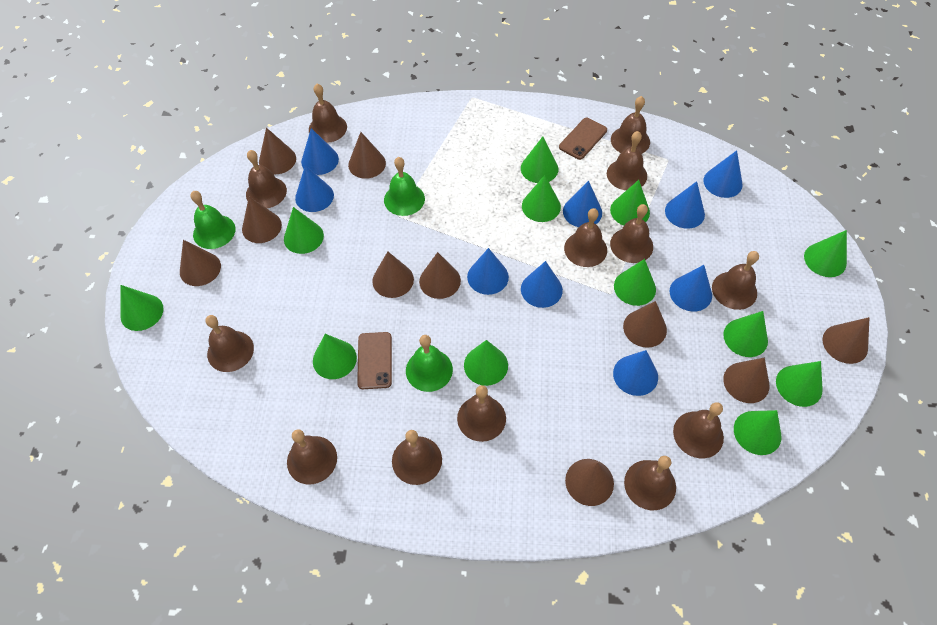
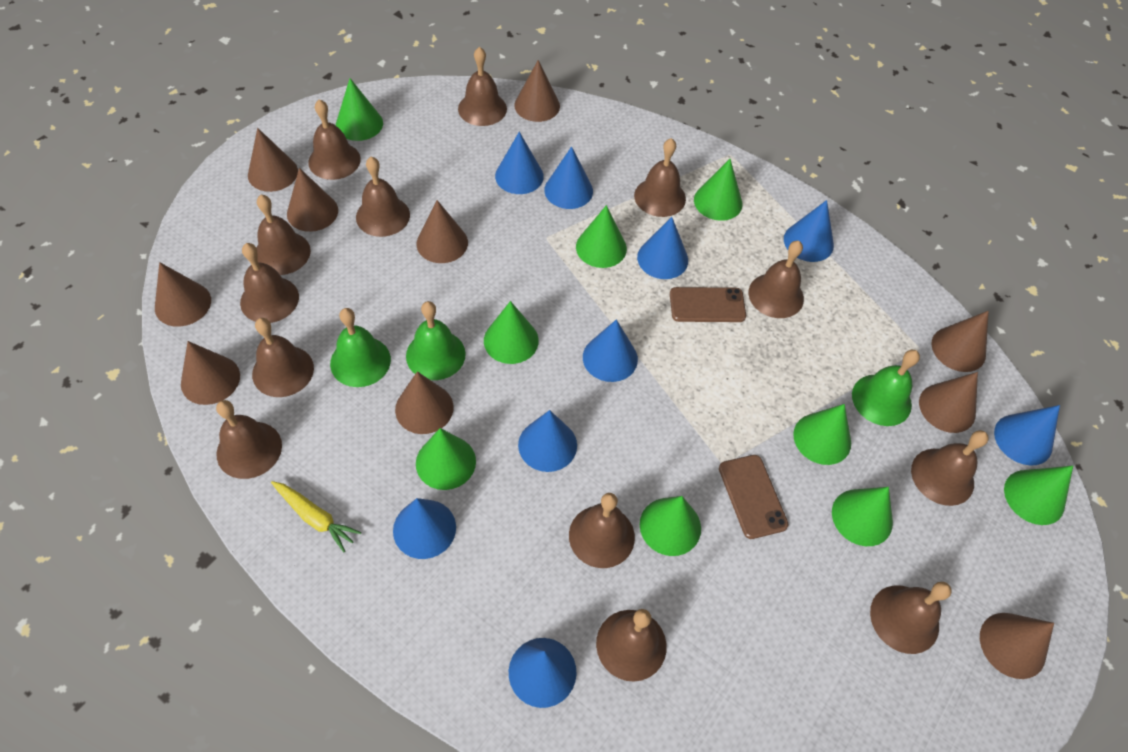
green cone: 12 -> 9
yellow carrot: 0 -> 1

